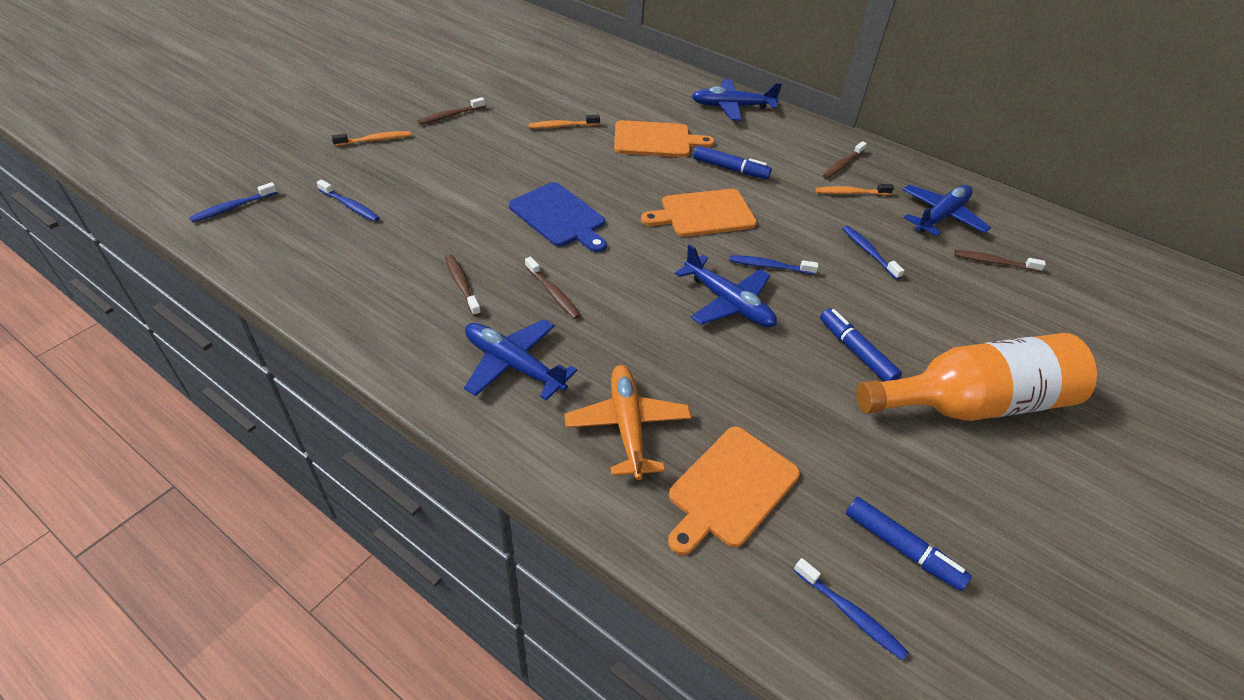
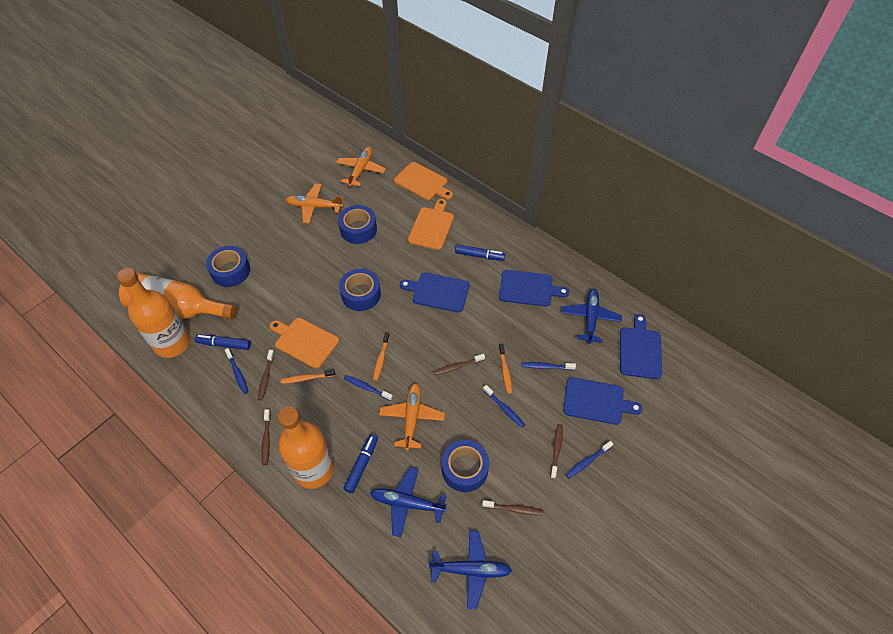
blue cutting board: 1 -> 4
blue plane: 4 -> 3
blue tape: 0 -> 4
orange bottle: 1 -> 3
orange plane: 1 -> 3

